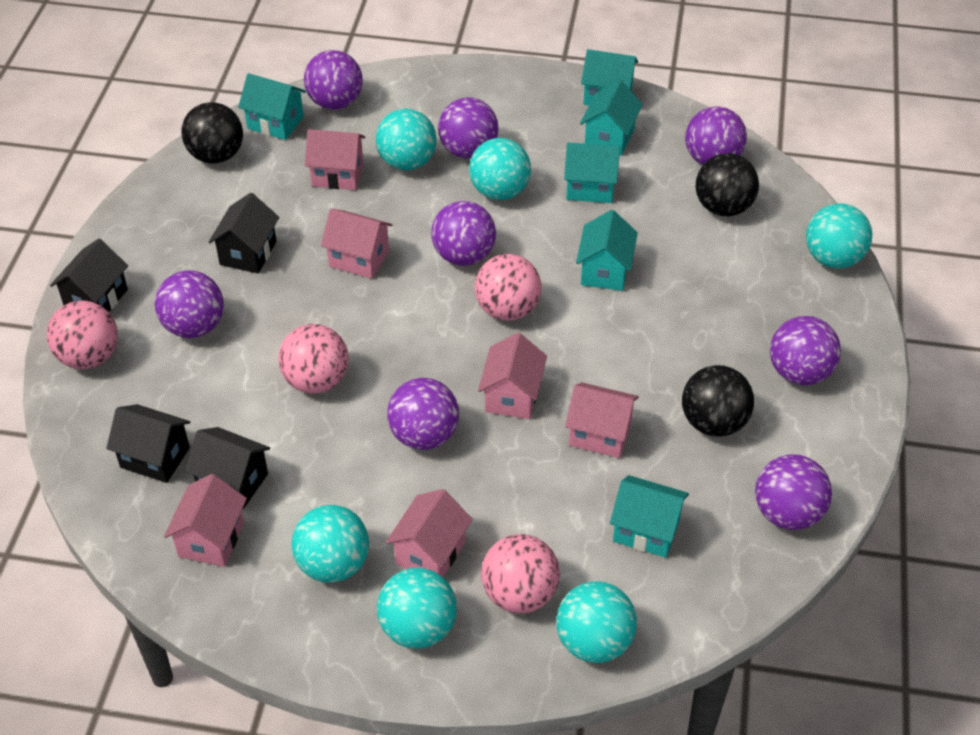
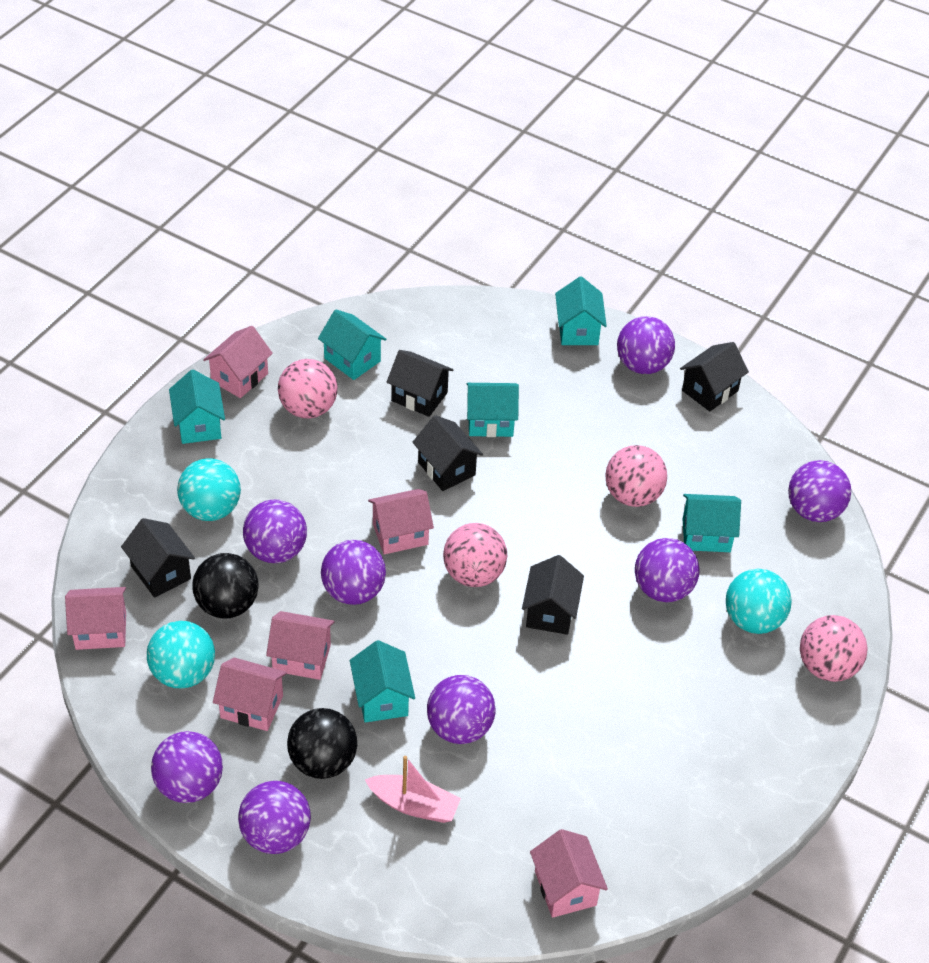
black ball: 3 -> 2
black house: 4 -> 5
pink boat: 0 -> 1
turquoise ball: 6 -> 3

